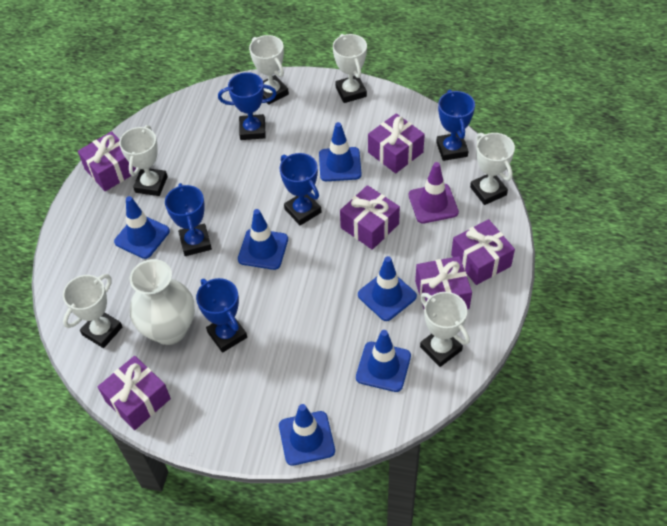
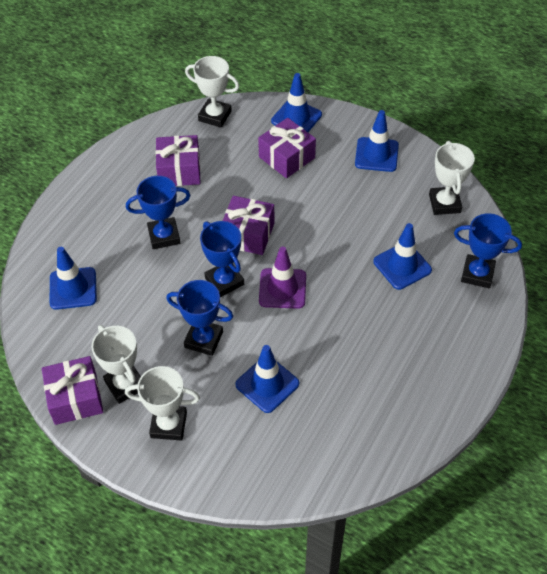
blue traffic cone: 6 -> 5
blue trophy: 5 -> 4
purple gift: 6 -> 4
white trophy: 6 -> 4
white vase: 1 -> 0

